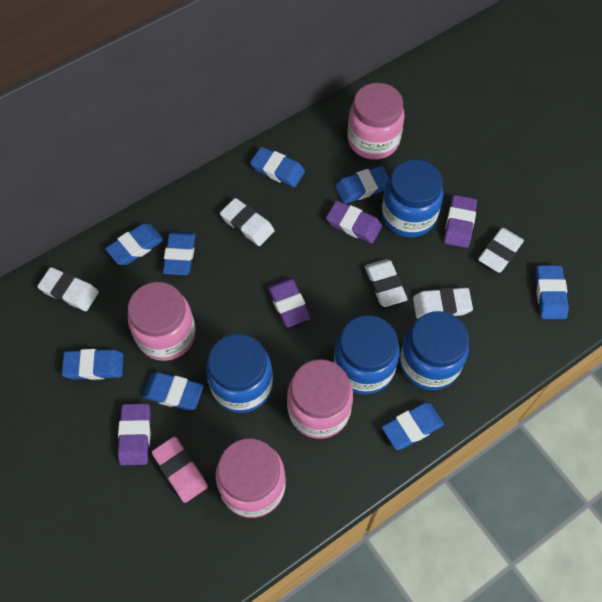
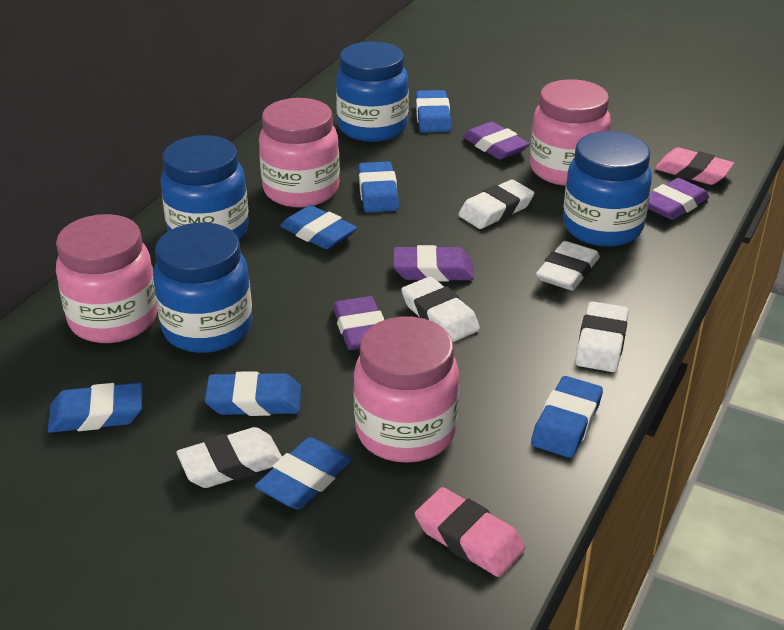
blue eraser: 8 -> 7
pink eraser: 1 -> 2

